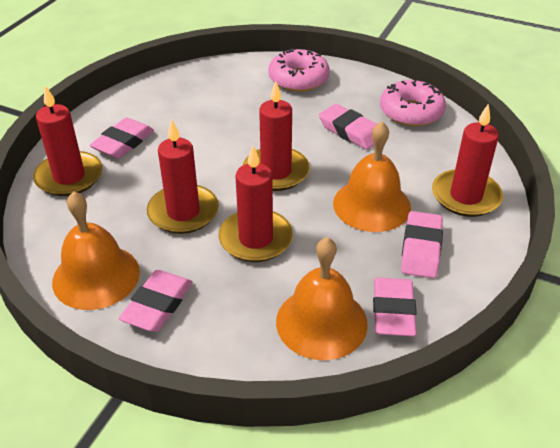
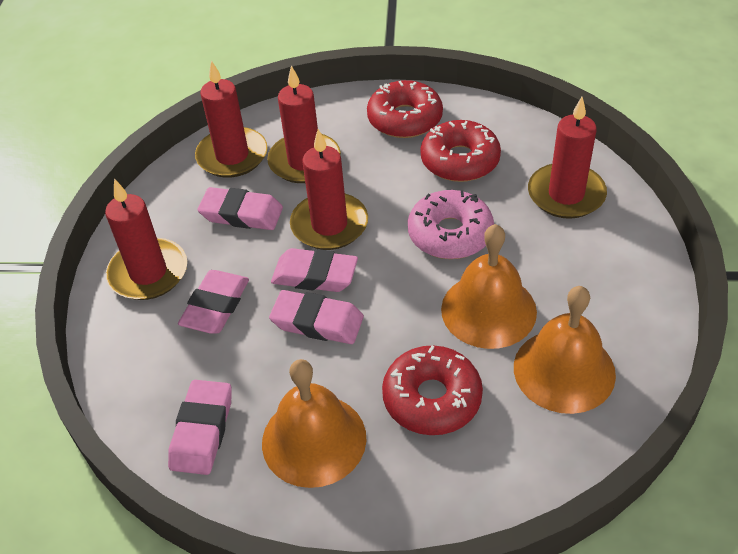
pink donut: 2 -> 1
red donut: 0 -> 3

